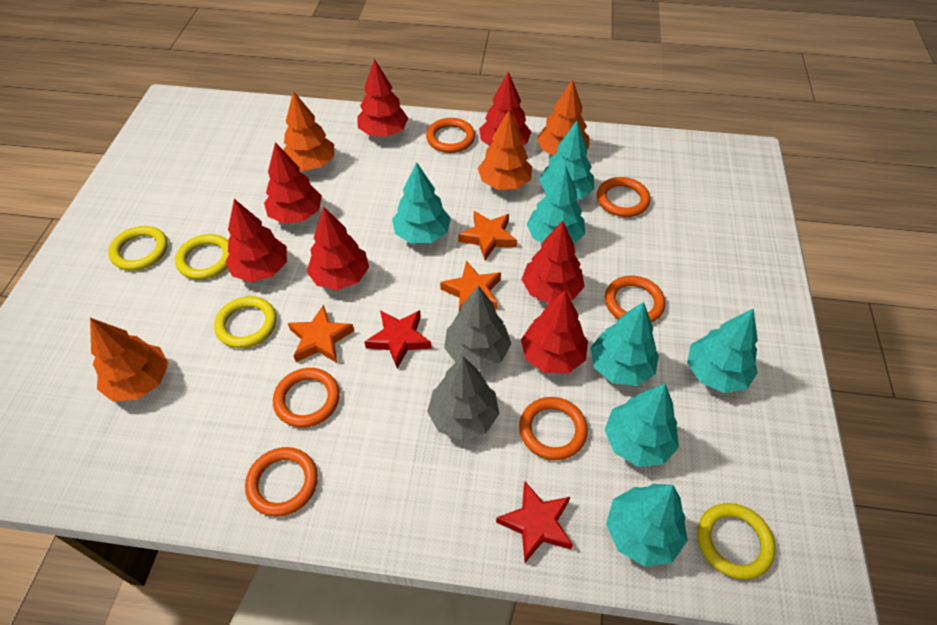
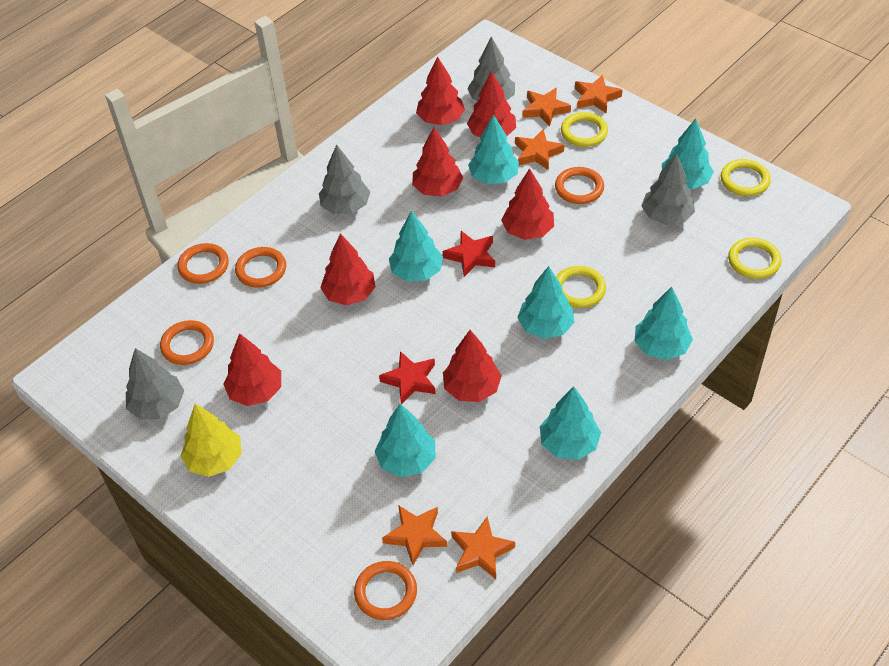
grey tree: 2 -> 4
orange ring: 6 -> 5
orange star: 3 -> 5
orange tree: 4 -> 0
yellow tree: 0 -> 1

